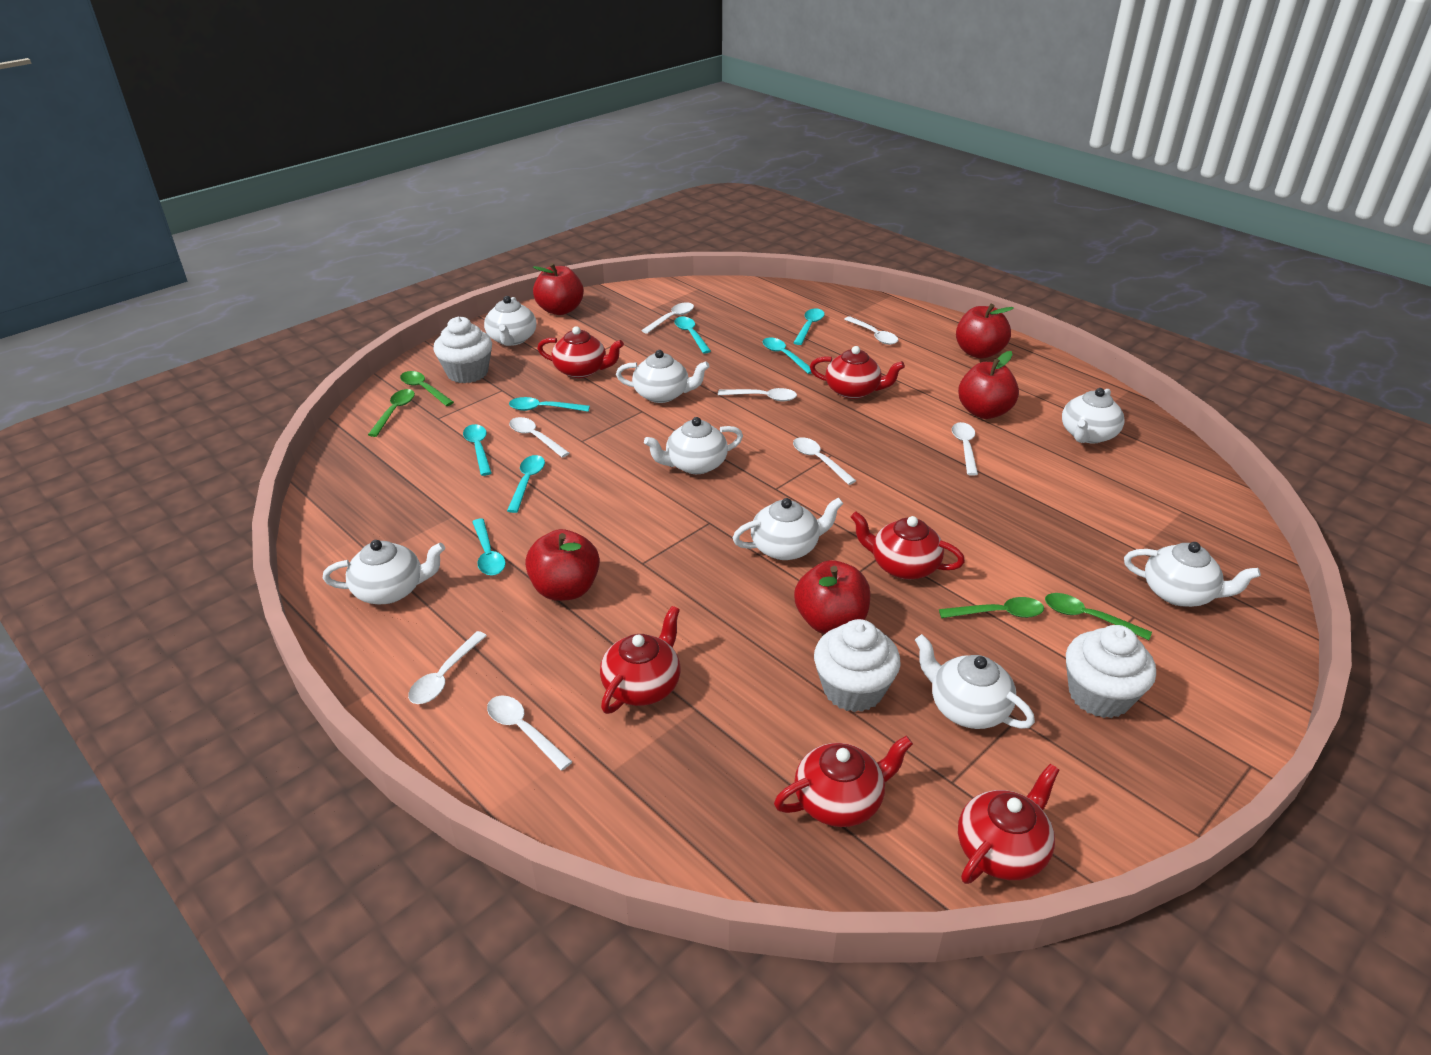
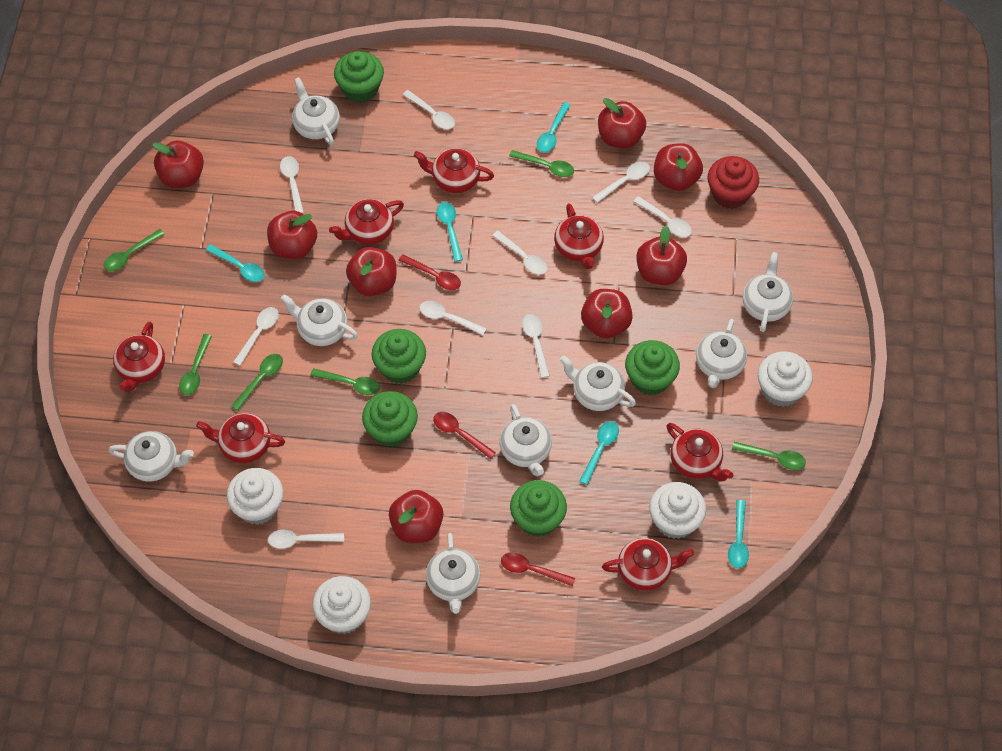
green cupcake: 0 -> 5
green spoon: 4 -> 6
red apple: 5 -> 8
red cupcake: 0 -> 1
red spoon: 0 -> 3
red teapot: 6 -> 7
turquoise spoon: 7 -> 5
white cupcake: 3 -> 4
white spoon: 8 -> 9

